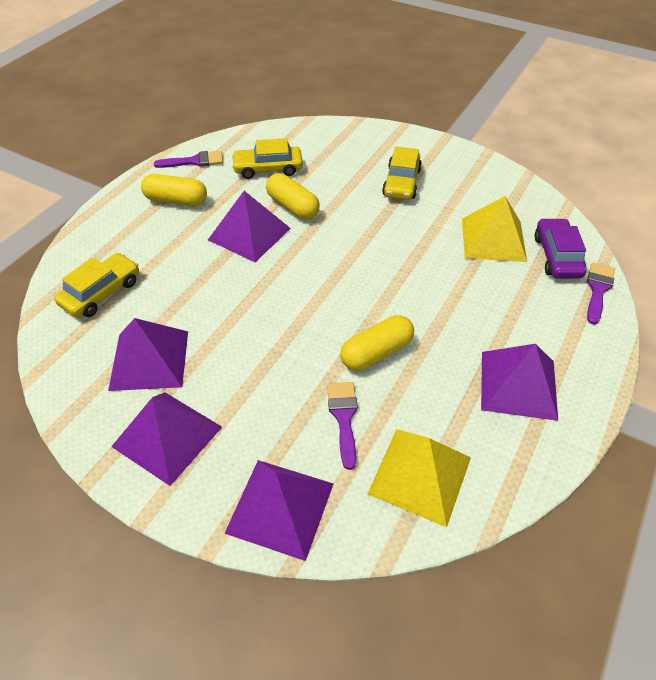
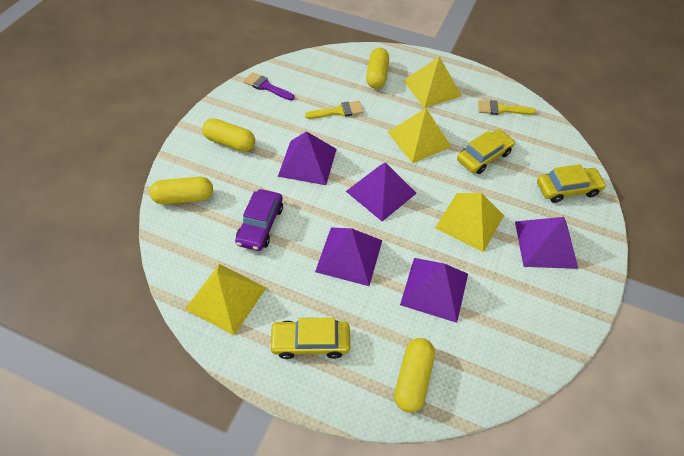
purple brush: 3 -> 1
yellow brush: 0 -> 2
yellow capsule: 3 -> 4
yellow pyramid: 2 -> 4

